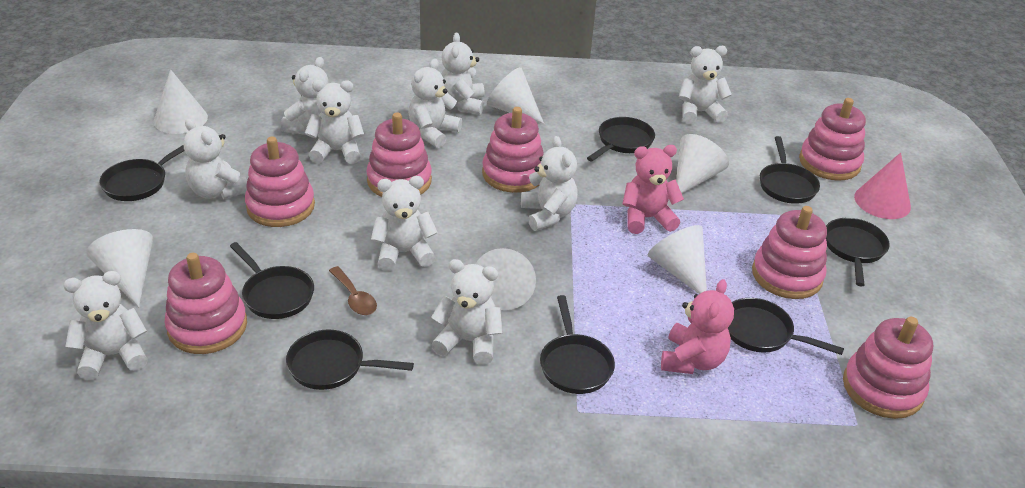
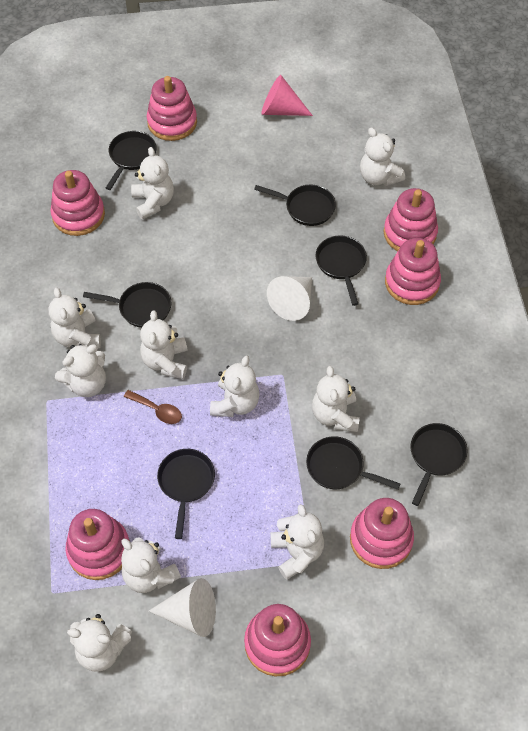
black pan: 8 -> 7
pink teddy bear: 2 -> 0
white cone: 6 -> 2

